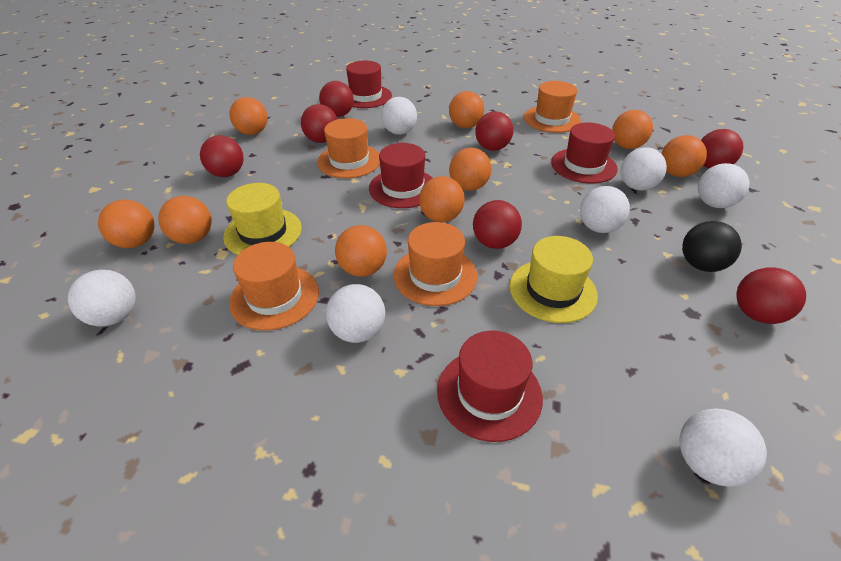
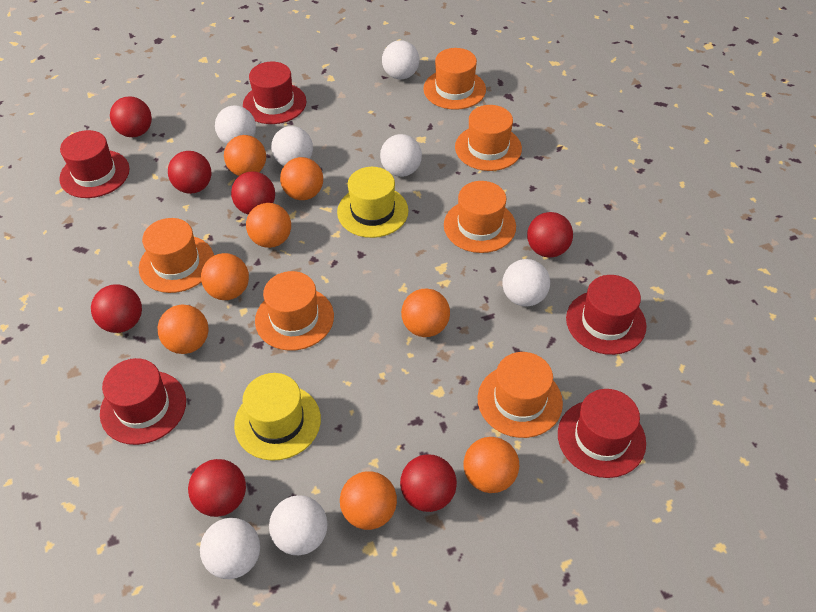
black ball: 1 -> 0
orange ball: 9 -> 8
orange hat: 4 -> 6
red hat: 4 -> 5

